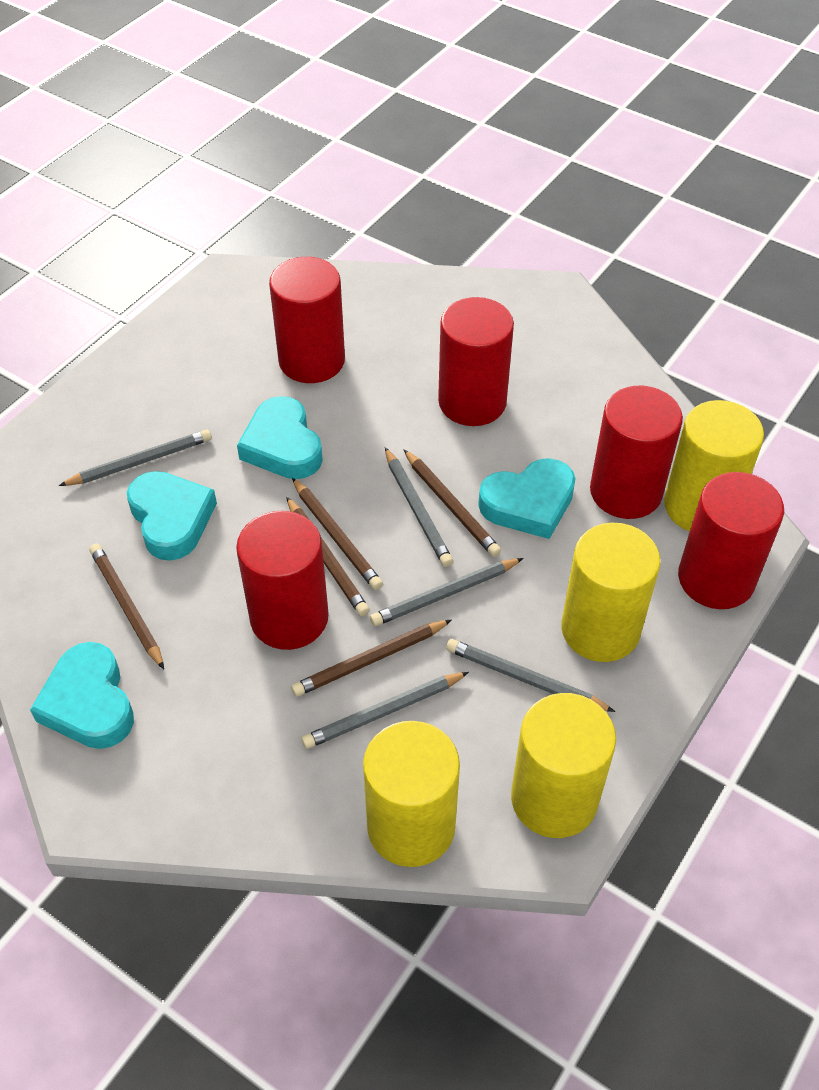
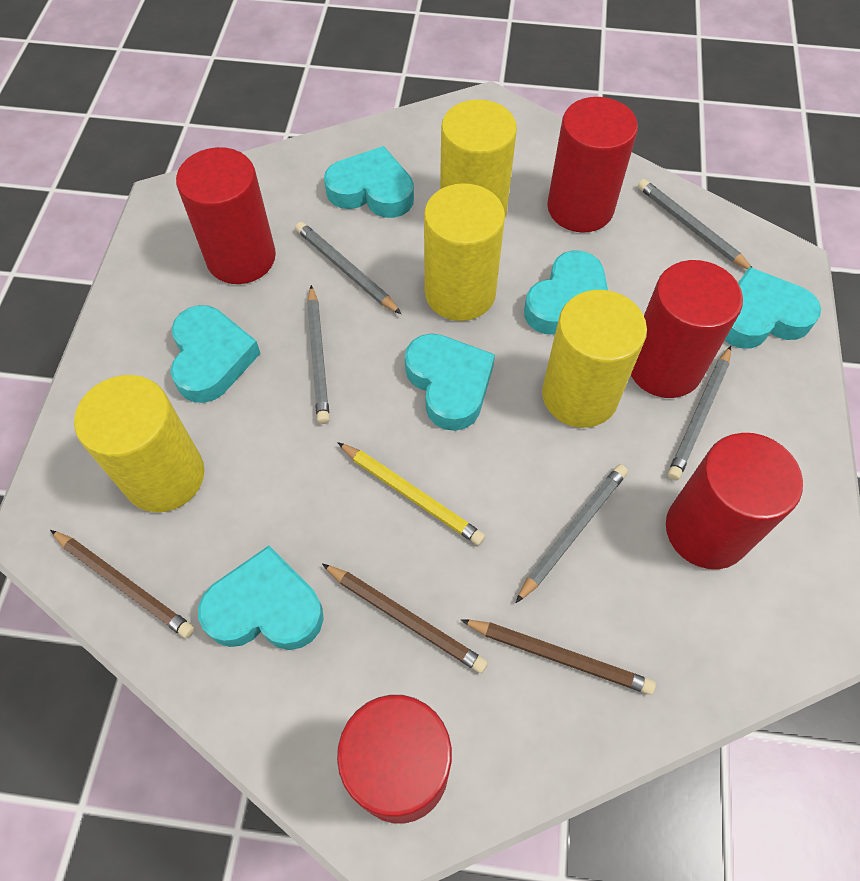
brown pencil: 5 -> 3
turquoise heart: 4 -> 6
yellow pencil: 0 -> 1

